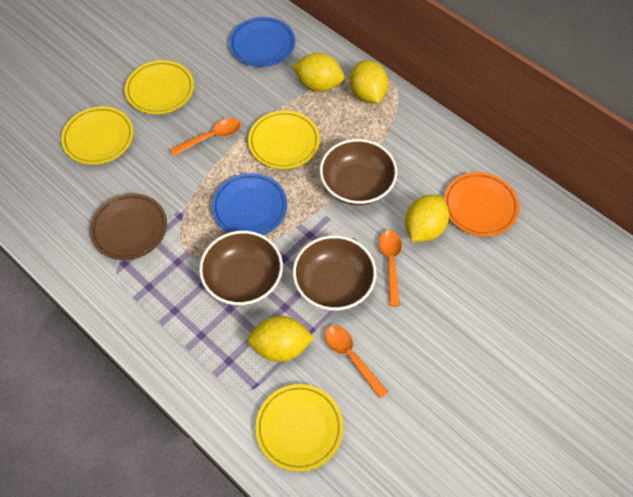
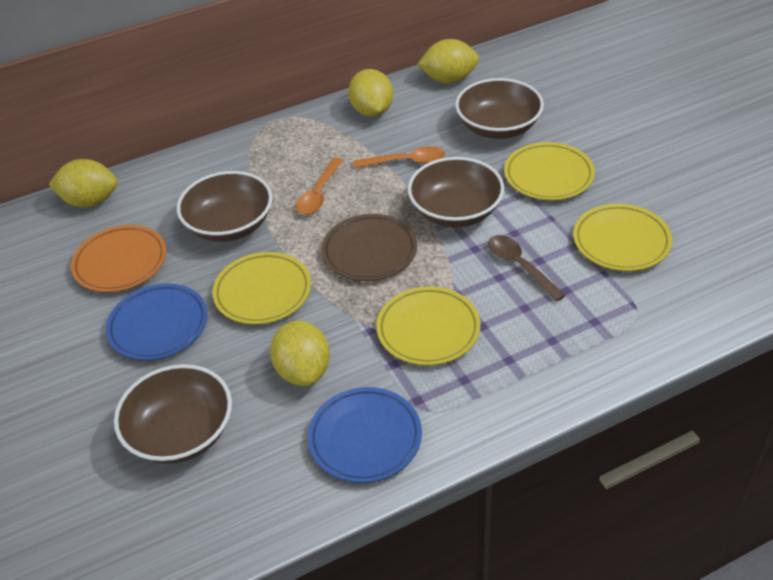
brown bowl: 3 -> 4
brown spoon: 0 -> 1
orange spoon: 3 -> 2

